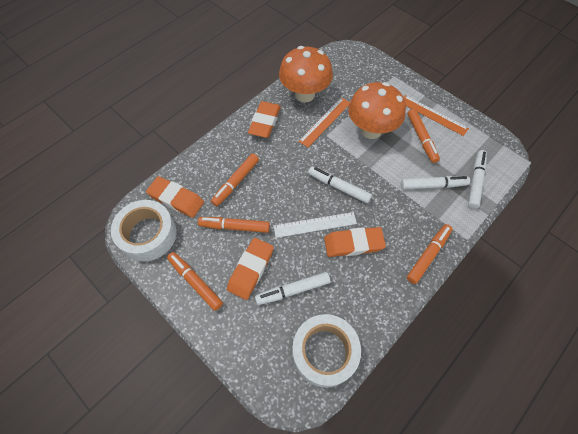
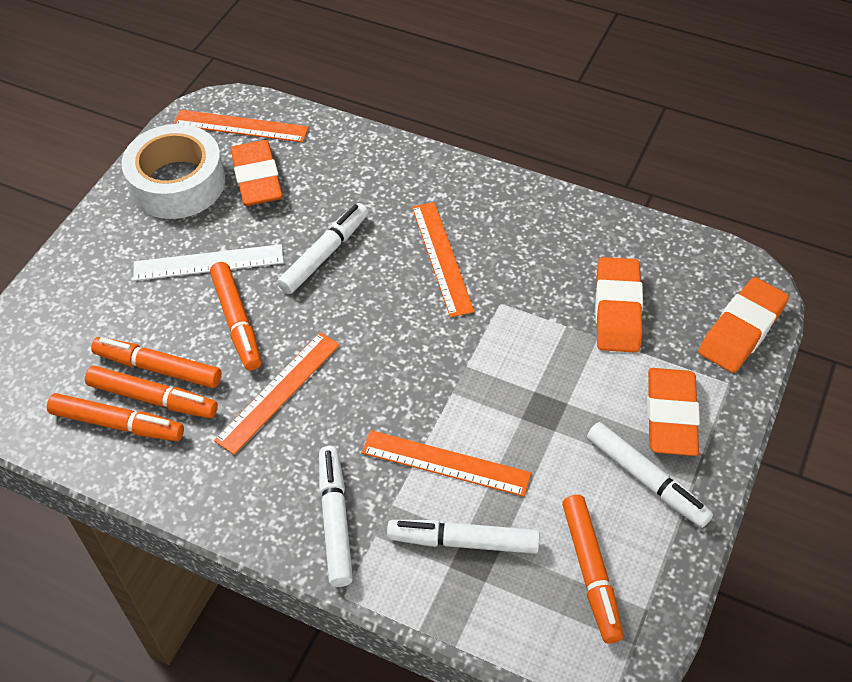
orange mushroom: 2 -> 0
orange ruler: 2 -> 4
white tape: 2 -> 1

